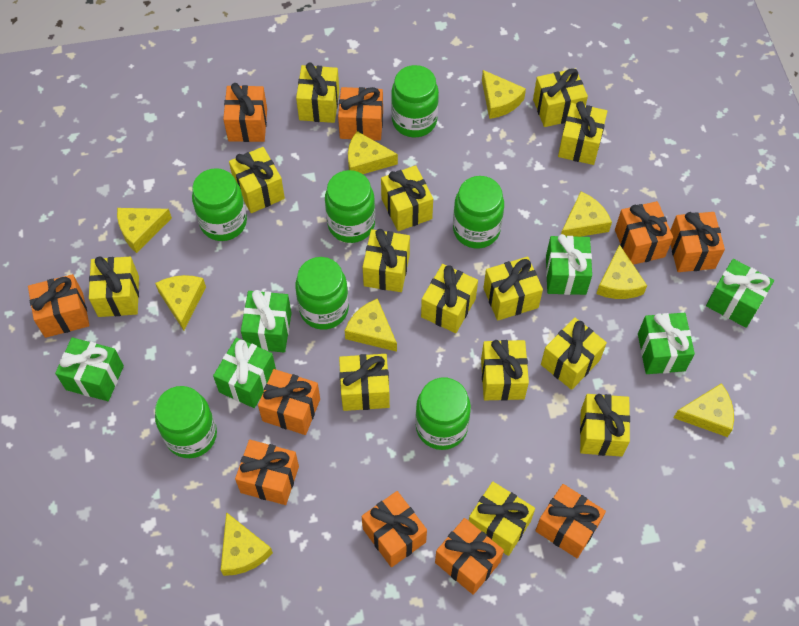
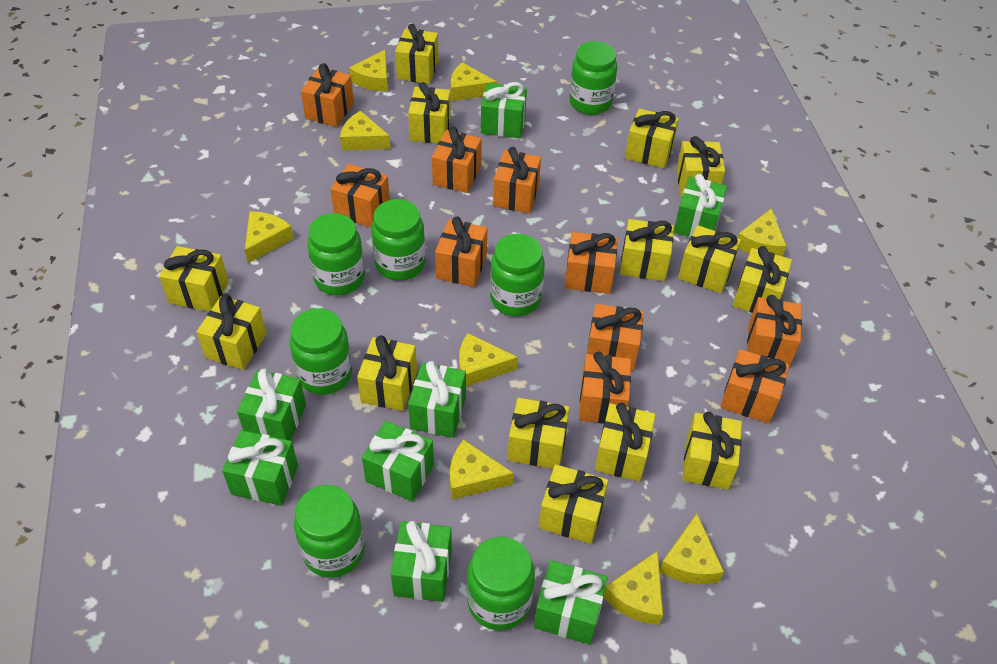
green gift: 6 -> 8

